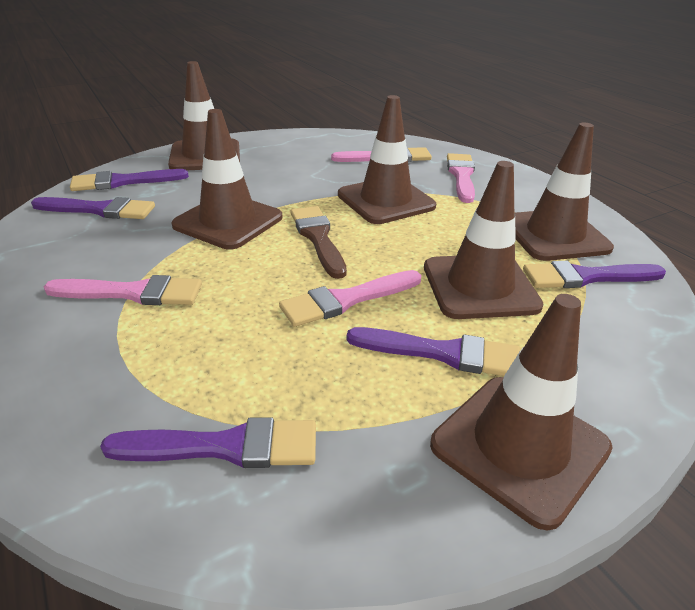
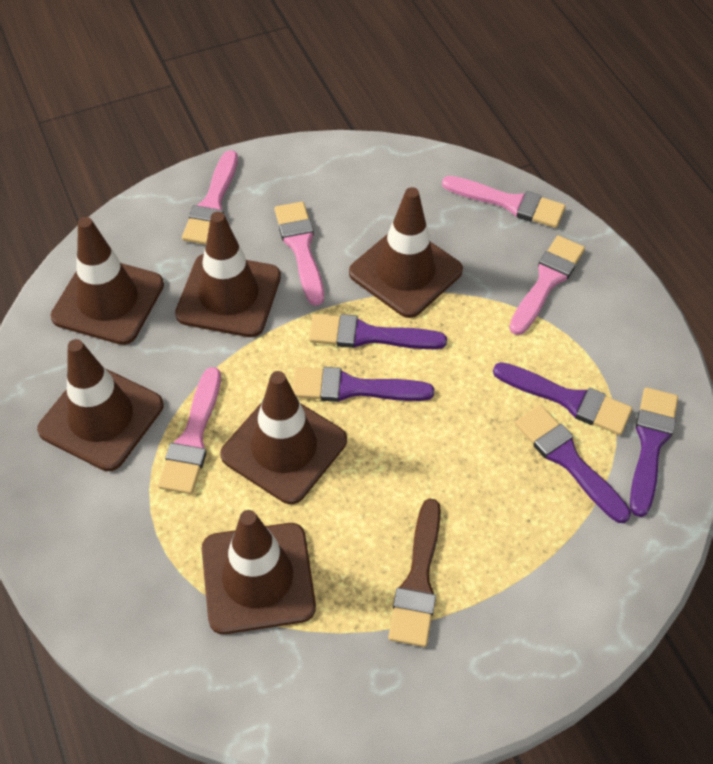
pink brush: 4 -> 5

